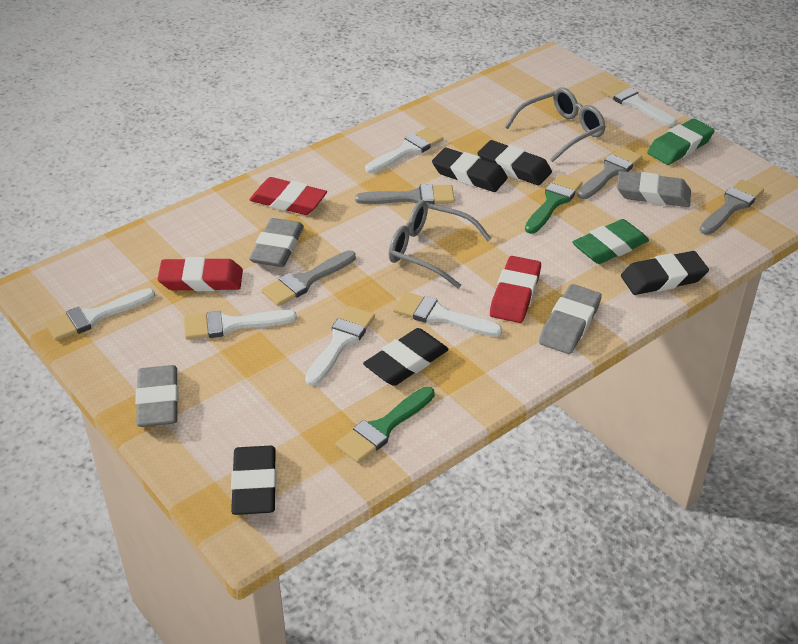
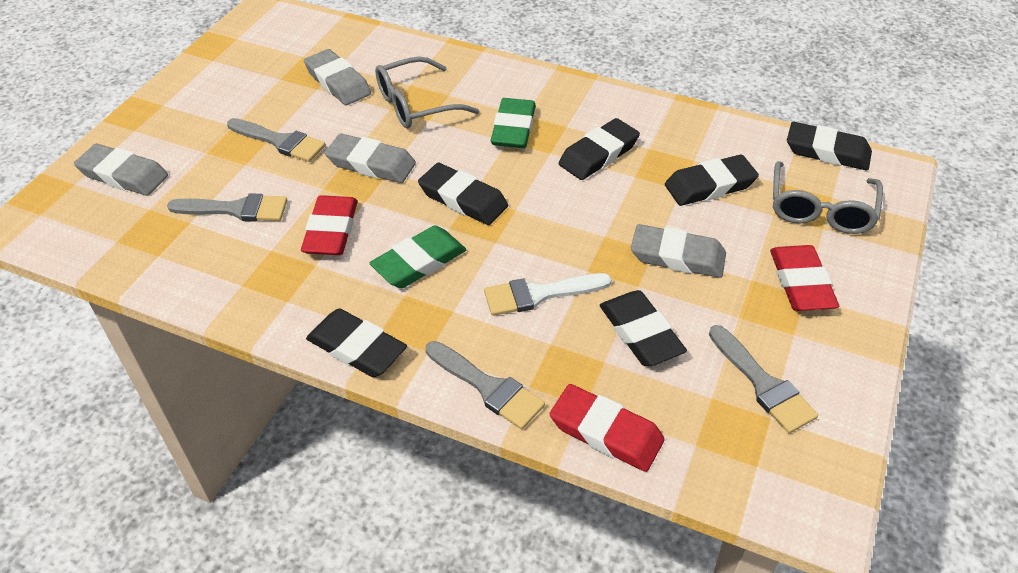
black eraser: 5 -> 6
green brush: 2 -> 0
white brush: 6 -> 1

